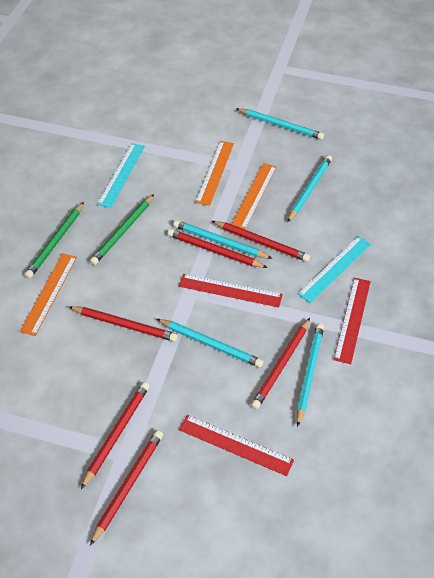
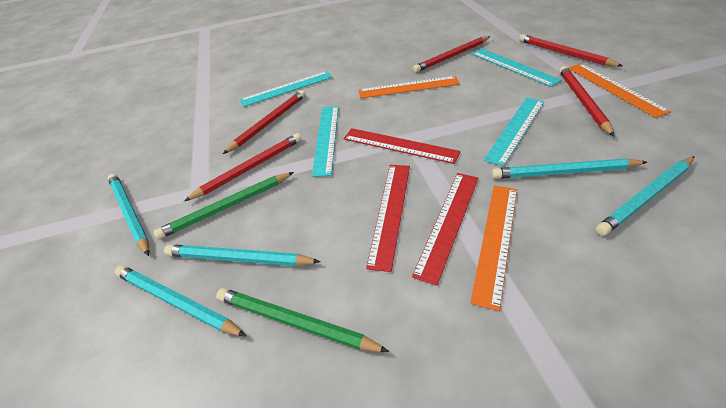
red pencil: 6 -> 5
turquoise ruler: 2 -> 4

